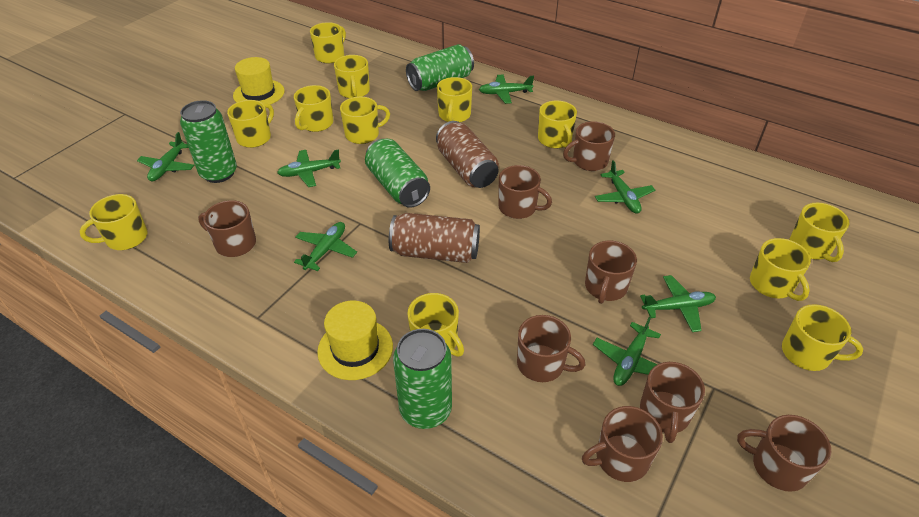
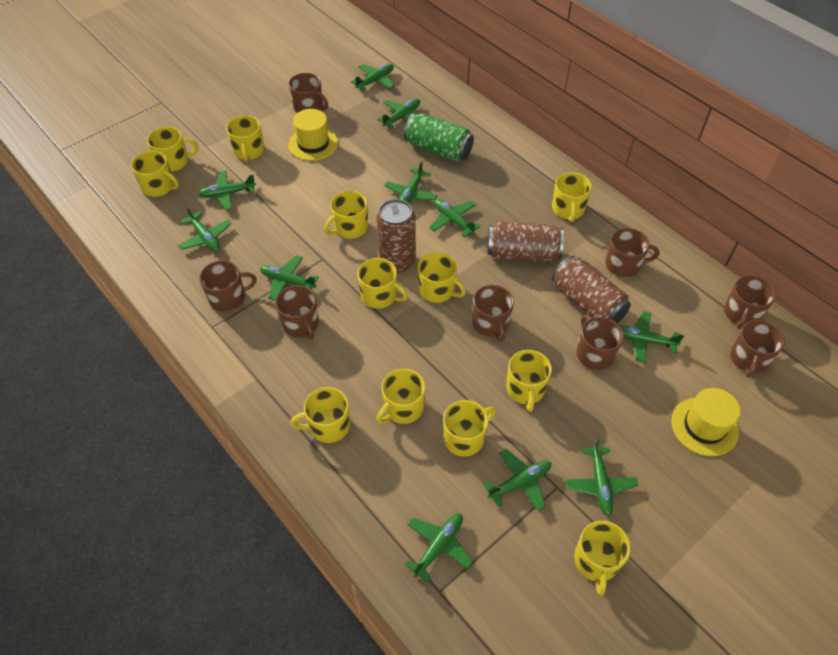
brown can: 2 -> 3
green can: 4 -> 1
green plane: 7 -> 11

